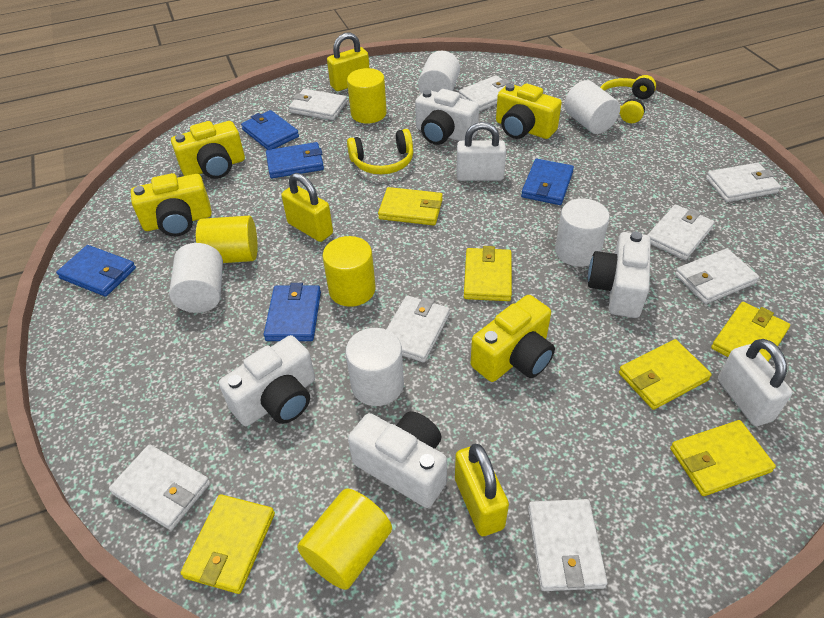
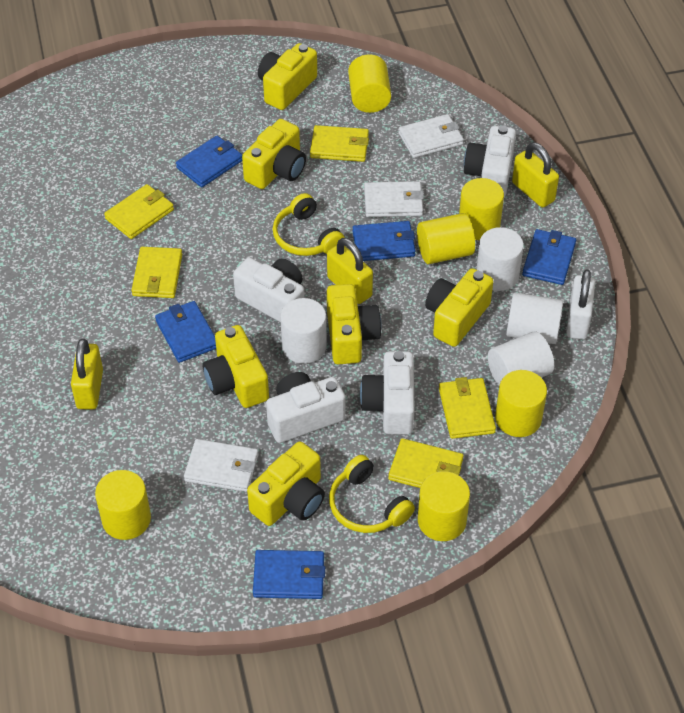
white cylinder: 5 -> 4
white padlock: 2 -> 1
white wallet: 8 -> 3
yellow camera: 4 -> 6
yellow cylinder: 4 -> 6
yellow wallet: 6 -> 5

